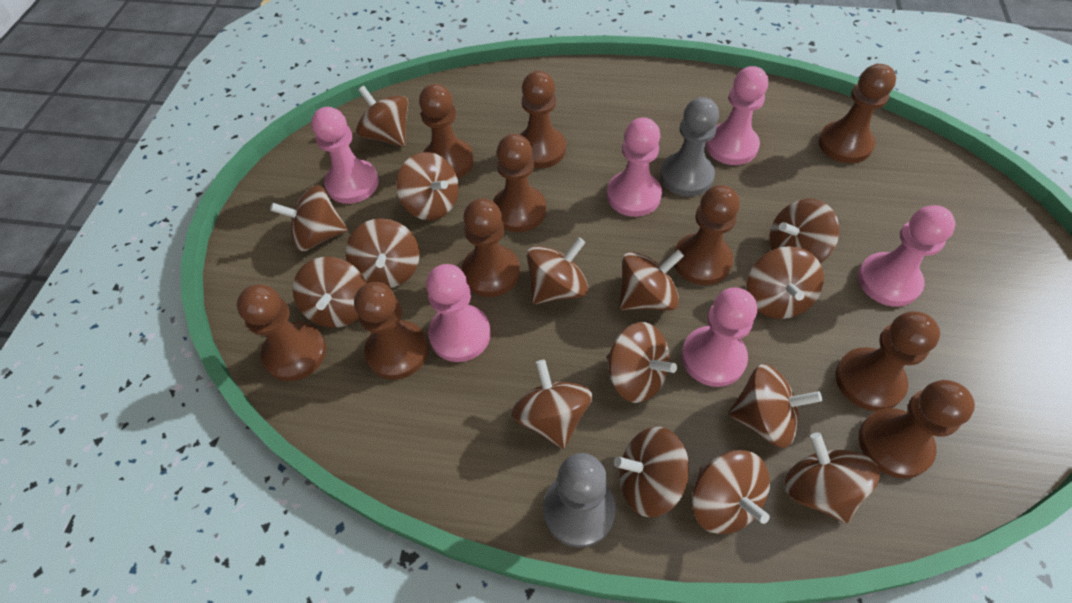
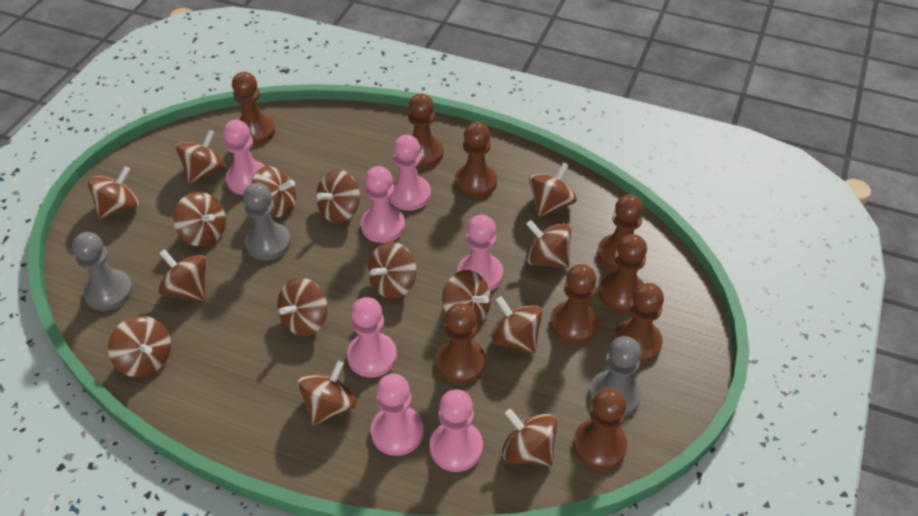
brown pawn: 10 -> 9
grey pawn: 2 -> 3
pink pawn: 6 -> 7

